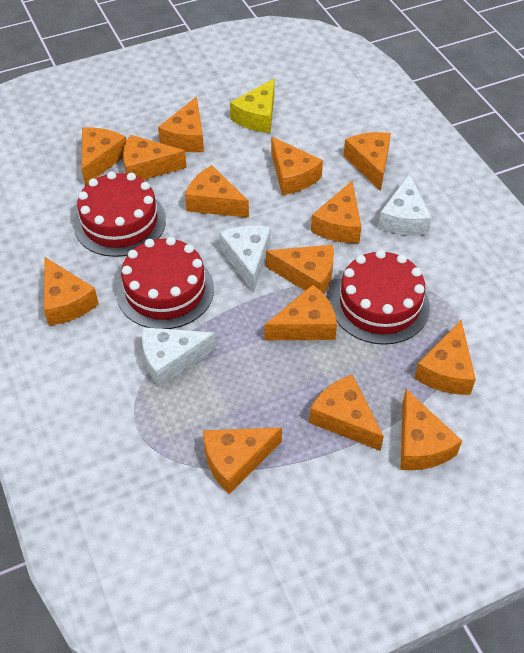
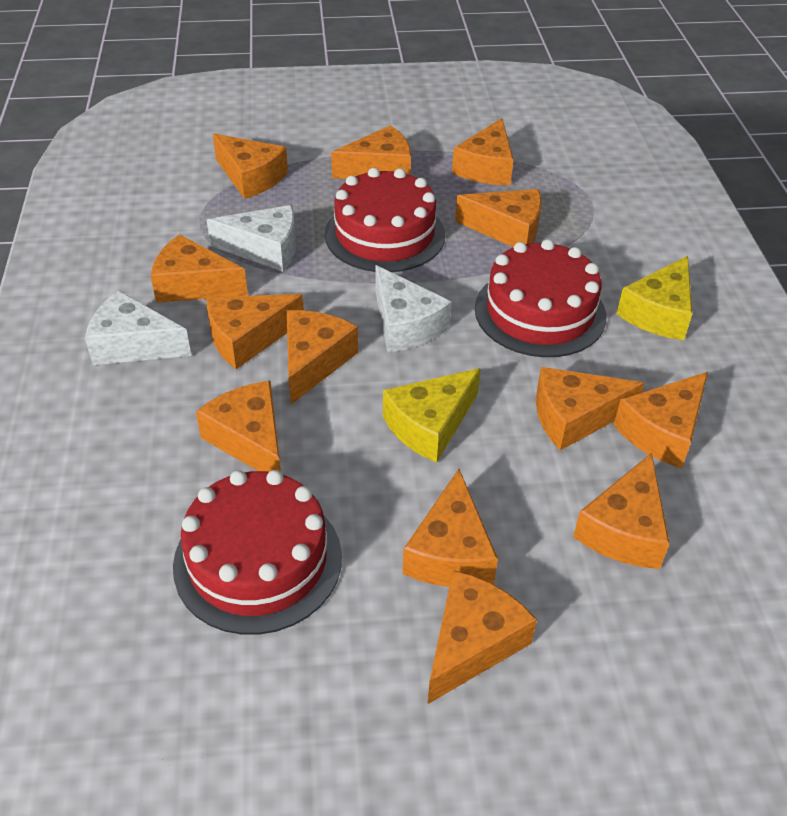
orange cheese: 14 -> 13
yellow cheese: 1 -> 2

